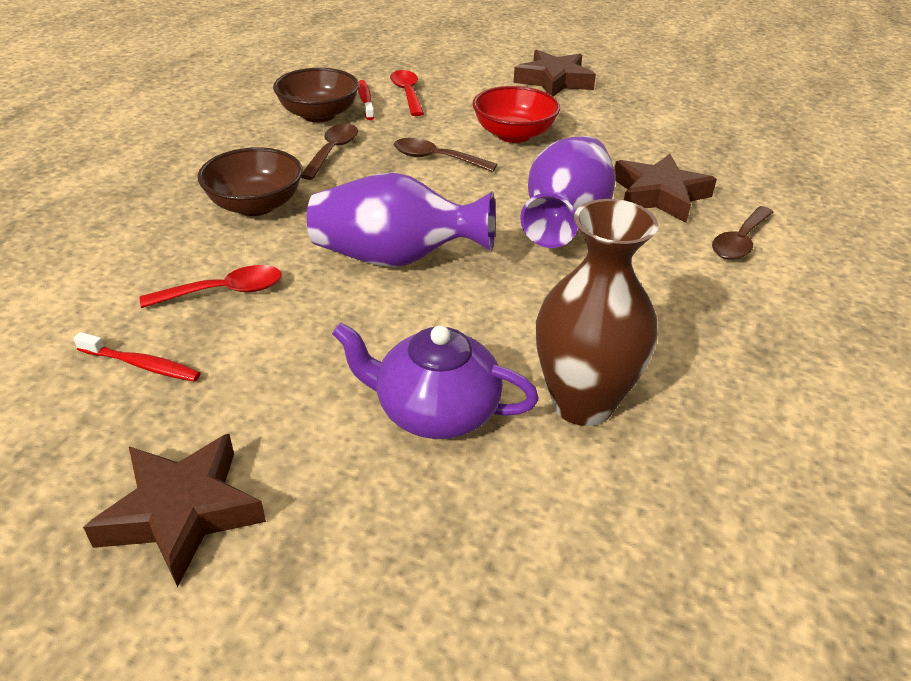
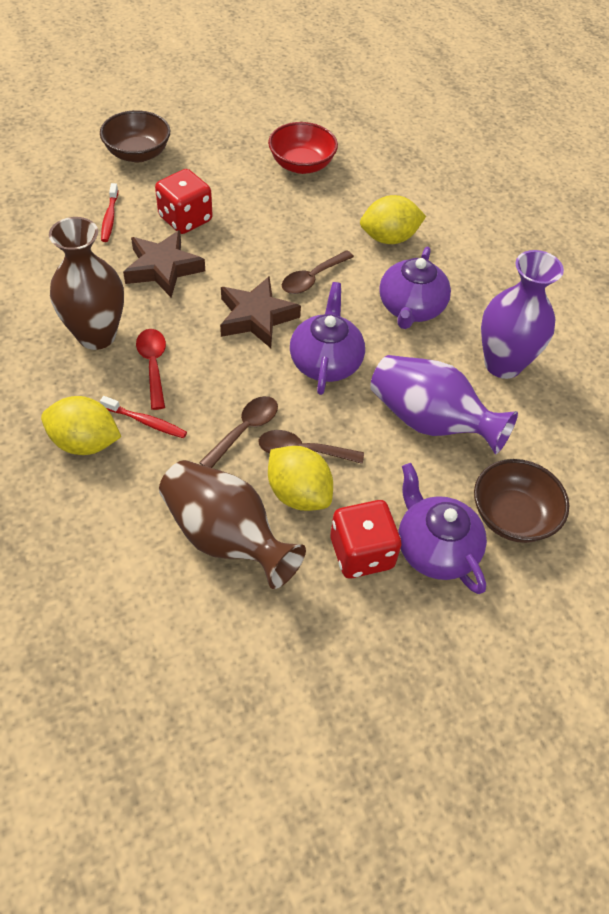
brown star: 3 -> 2
brown vase: 1 -> 2
purple teapot: 1 -> 3
red dice: 0 -> 2
red spoon: 2 -> 1
yellow lemon: 0 -> 3

